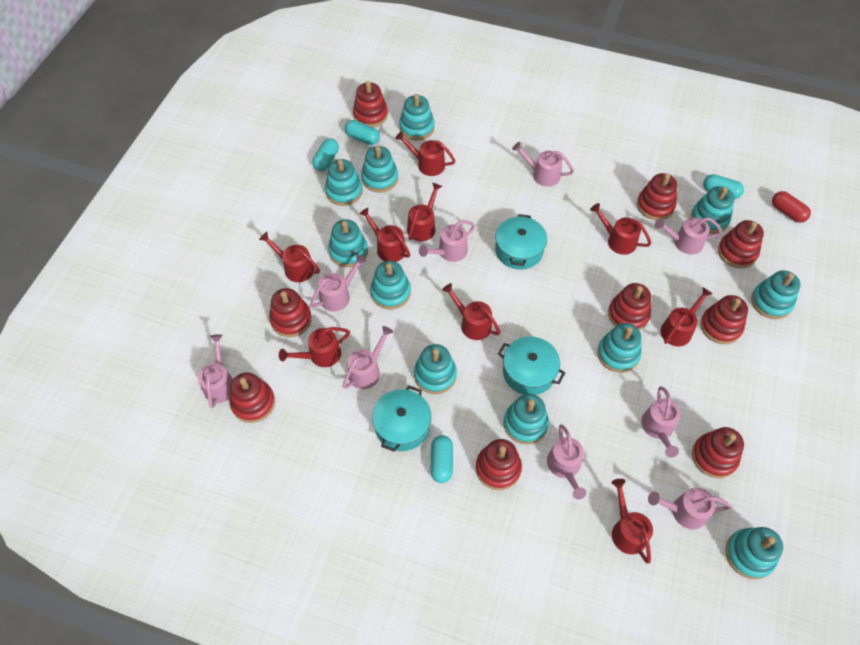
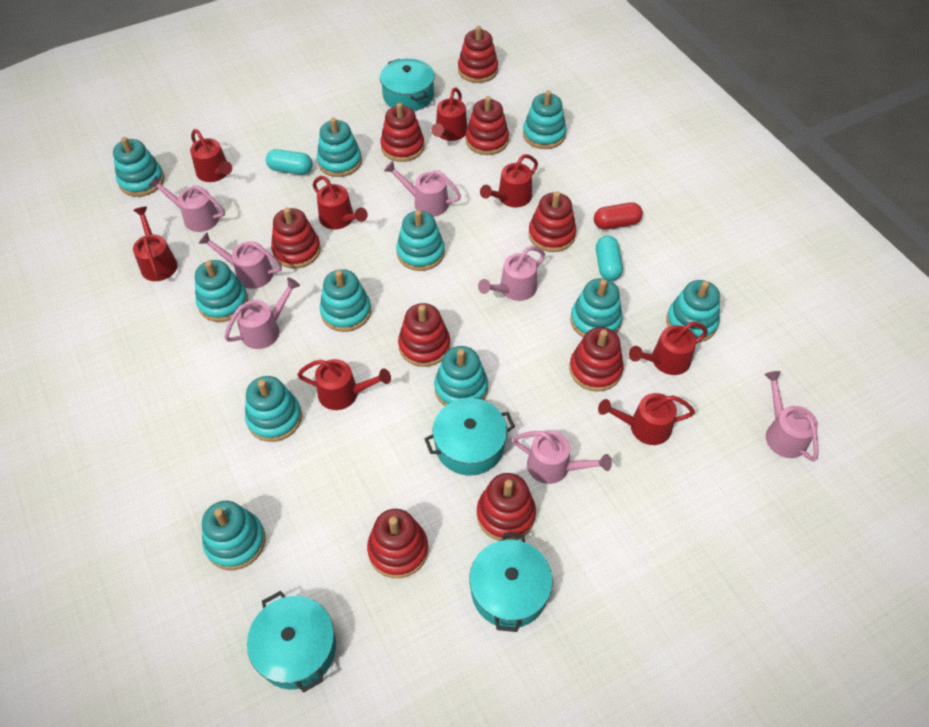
pink watering can: 9 -> 7
red watering can: 9 -> 8
turquoise capsule: 4 -> 2
turquoise pot: 3 -> 4

